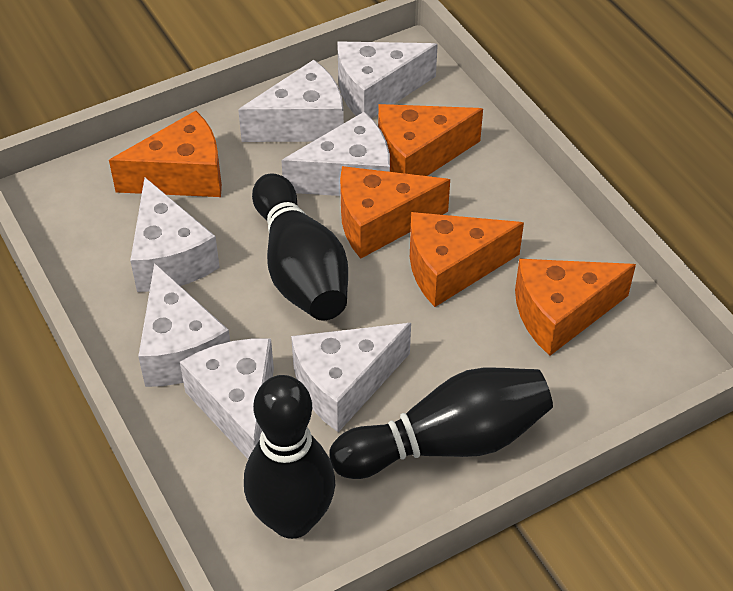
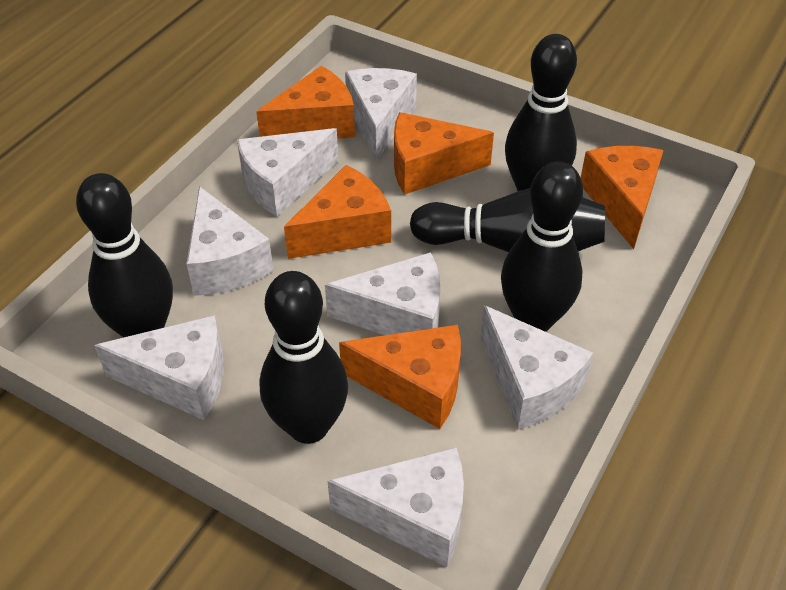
black bowling pin: 3 -> 5

